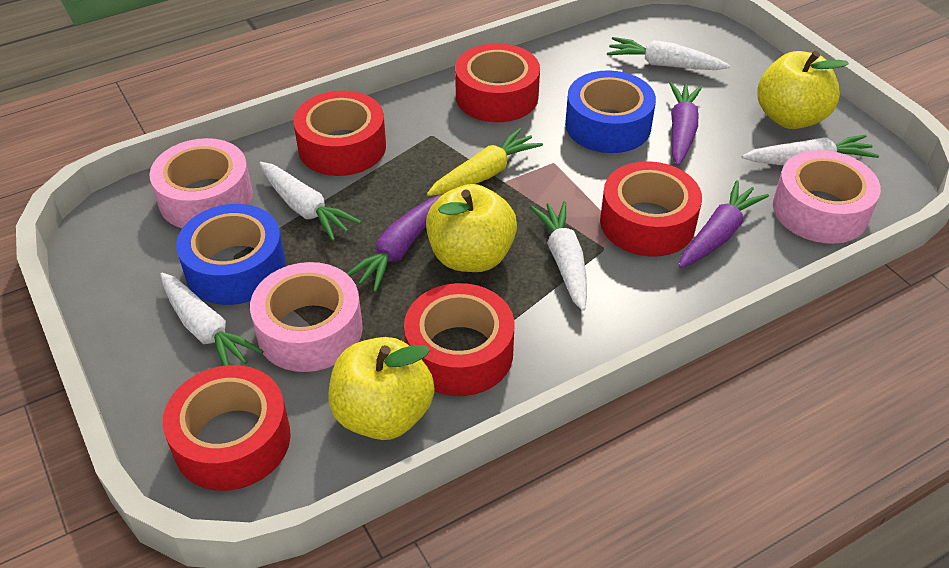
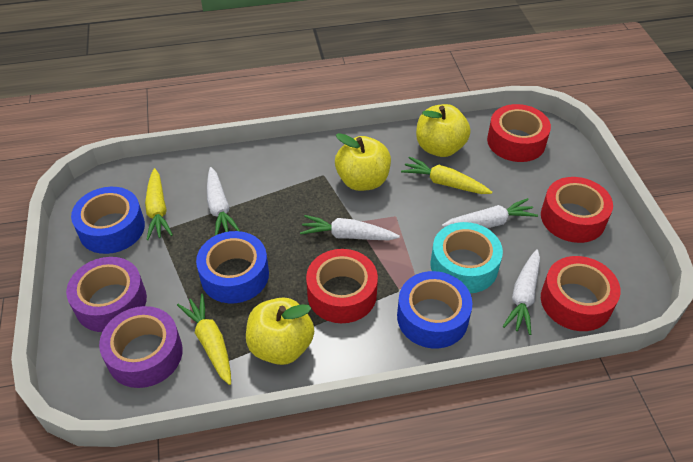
blue tape: 2 -> 3
pink tape: 3 -> 0
purple carrot: 3 -> 0
purple tape: 0 -> 2
red tape: 5 -> 4
turquoise tape: 0 -> 1
white carrot: 5 -> 4
yellow carrot: 1 -> 3

